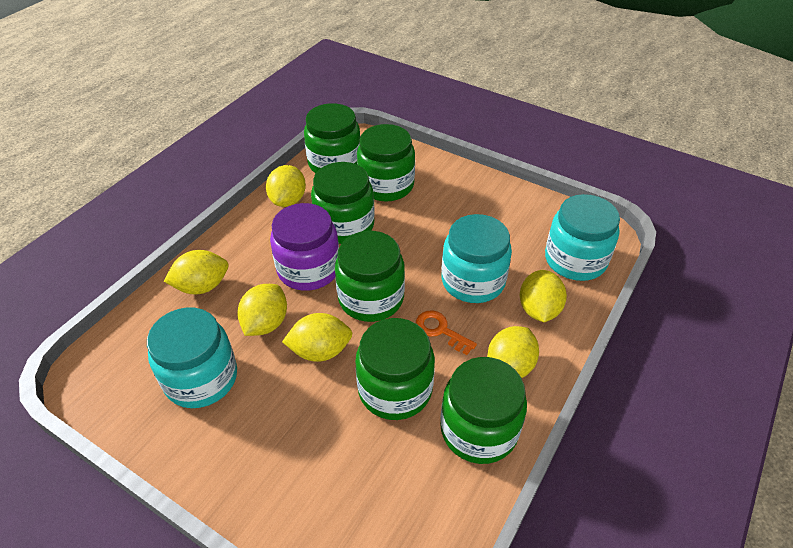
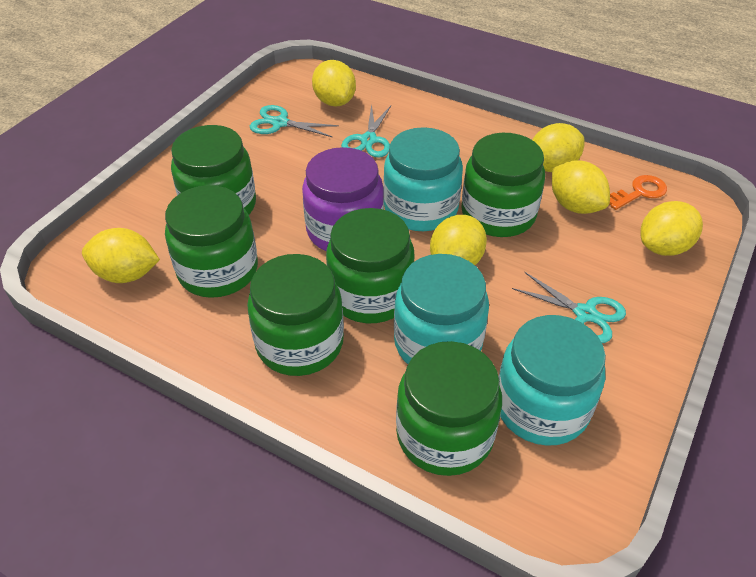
turquoise scissors: 0 -> 3

